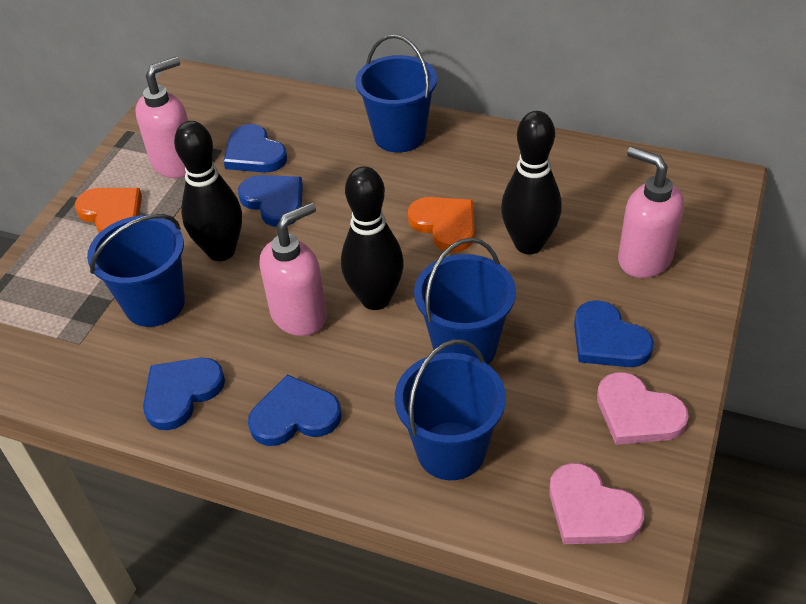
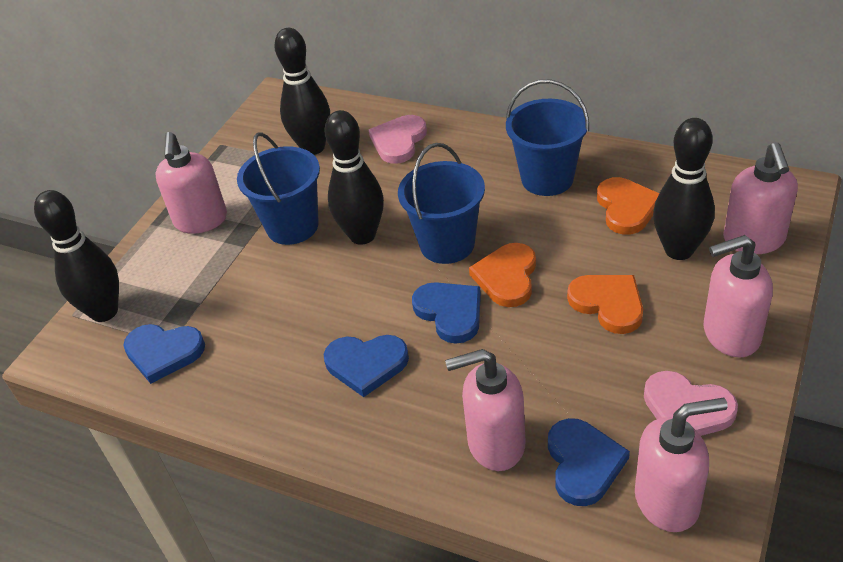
black bowling pin: 3 -> 4
blue bucket: 4 -> 3
blue heart: 5 -> 4
orange heart: 2 -> 3
pink soap dispenser: 3 -> 5

